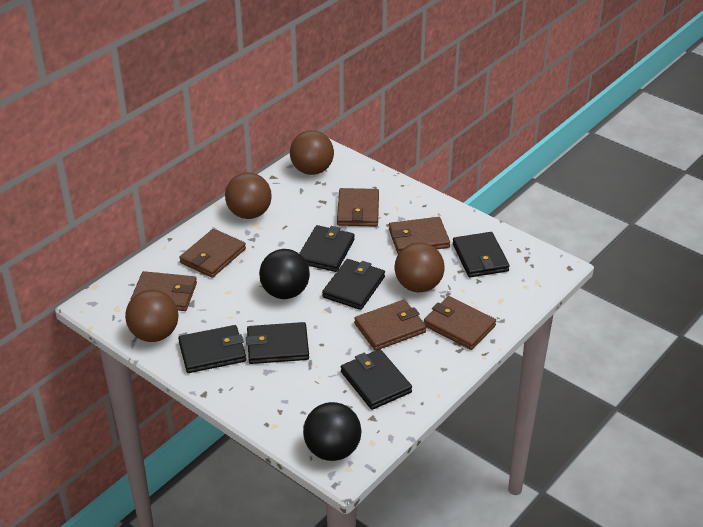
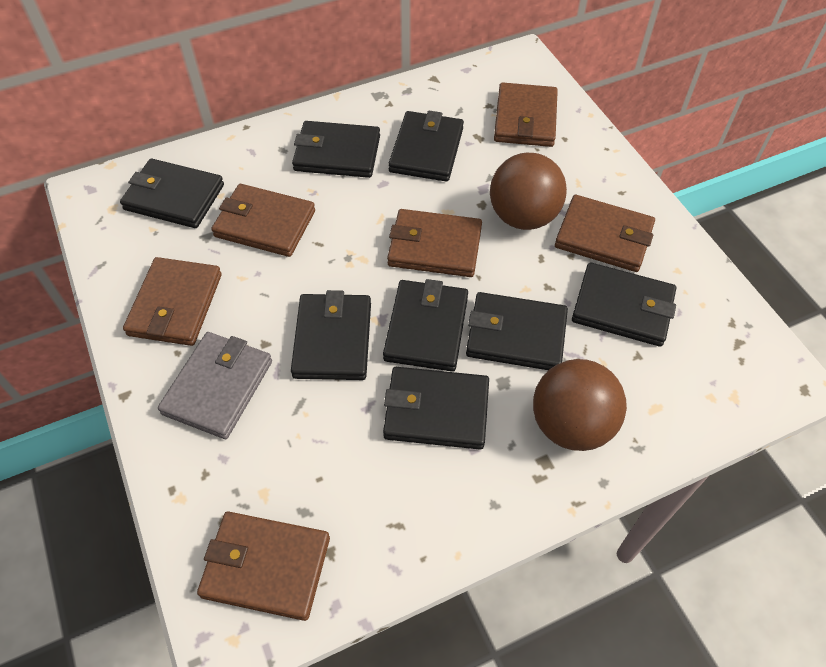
black ball: 2 -> 0
black wallet: 6 -> 8
brown ball: 4 -> 2
grey wallet: 0 -> 1

